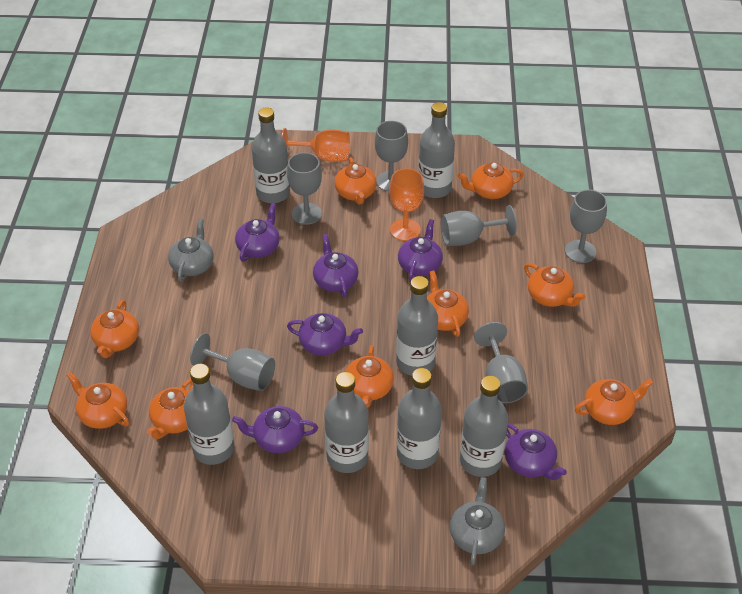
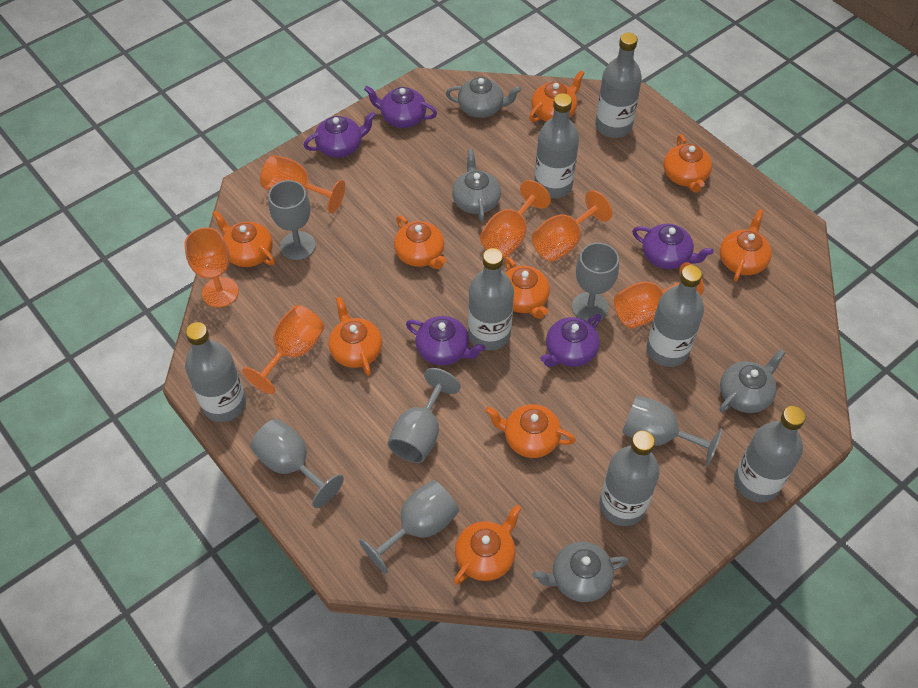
grey teapot: 2 -> 4
orange goblet: 2 -> 6
purple teapot: 6 -> 5

